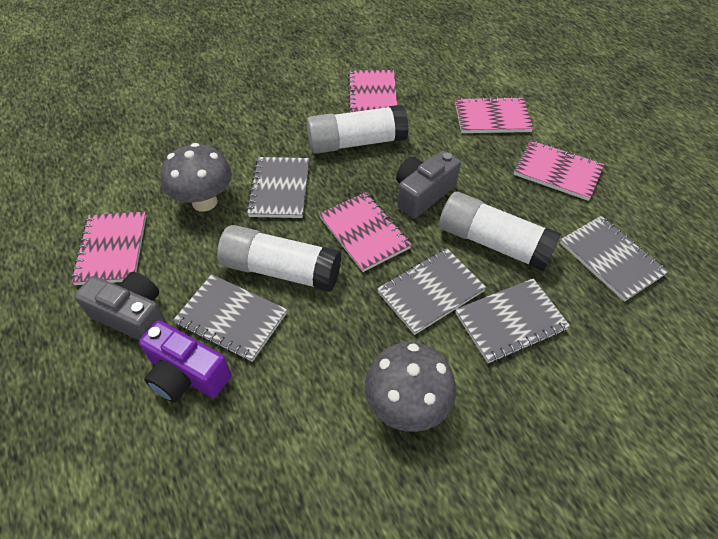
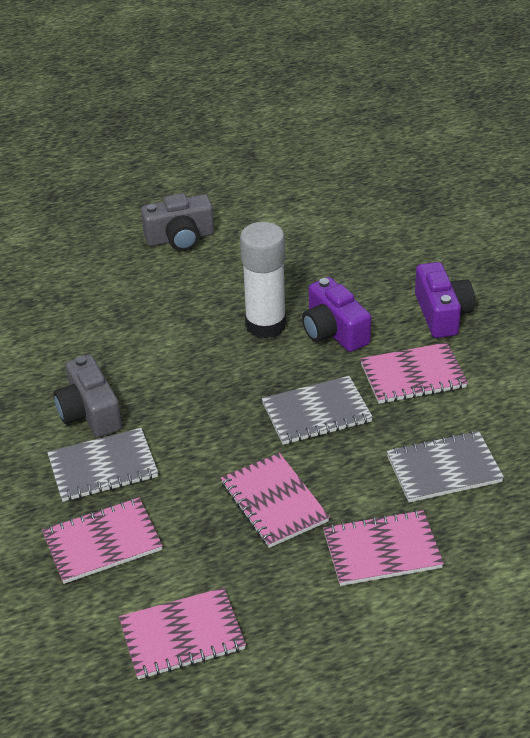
grey mushroom: 2 -> 0
grey notebook: 5 -> 3
purple camera: 1 -> 2
white glue stick: 3 -> 1

